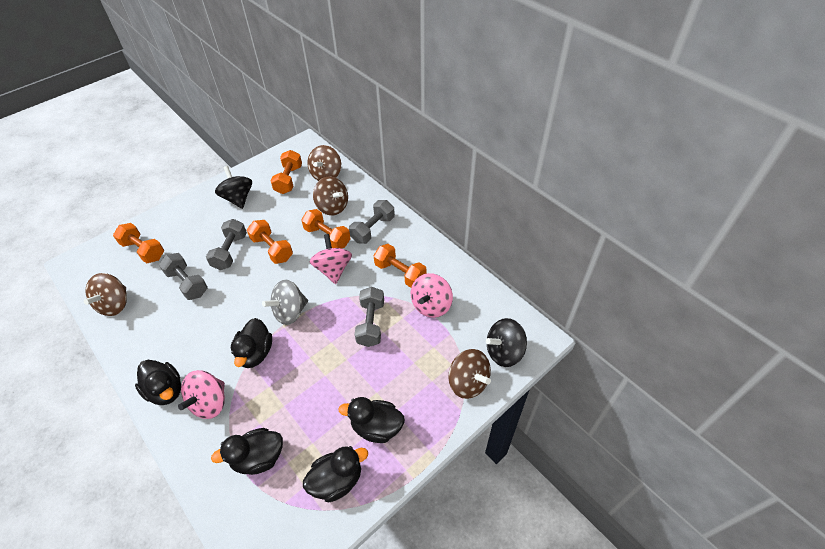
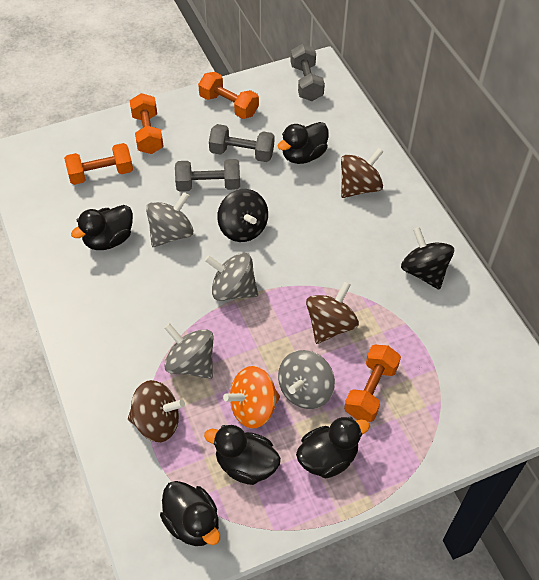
brown spinning top: 4 -> 3
grey dumbbell: 4 -> 3
grey spinning top: 1 -> 4
orange dumbbell: 5 -> 4
orange spinning top: 0 -> 1
pink spinning top: 3 -> 0

